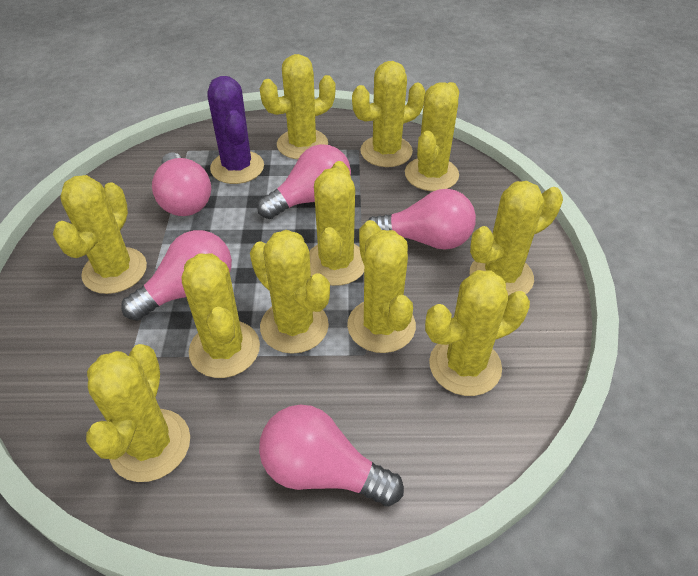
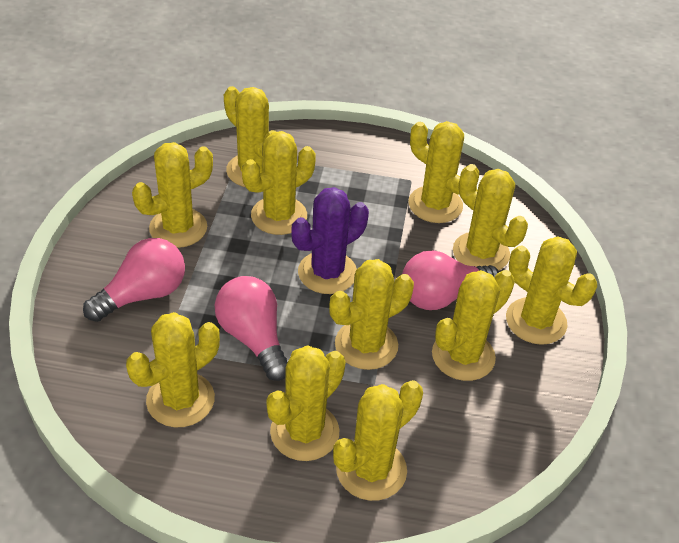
pink light bulb: 5 -> 3

